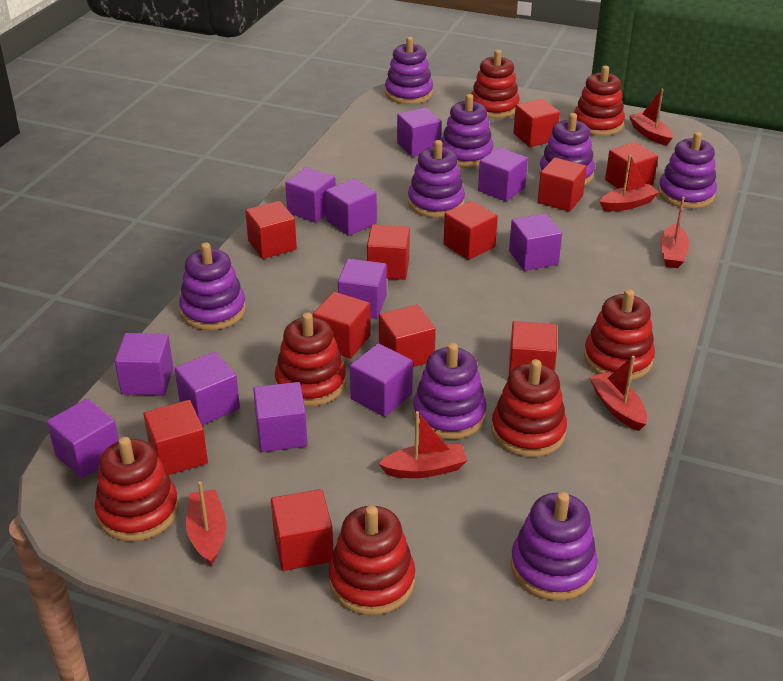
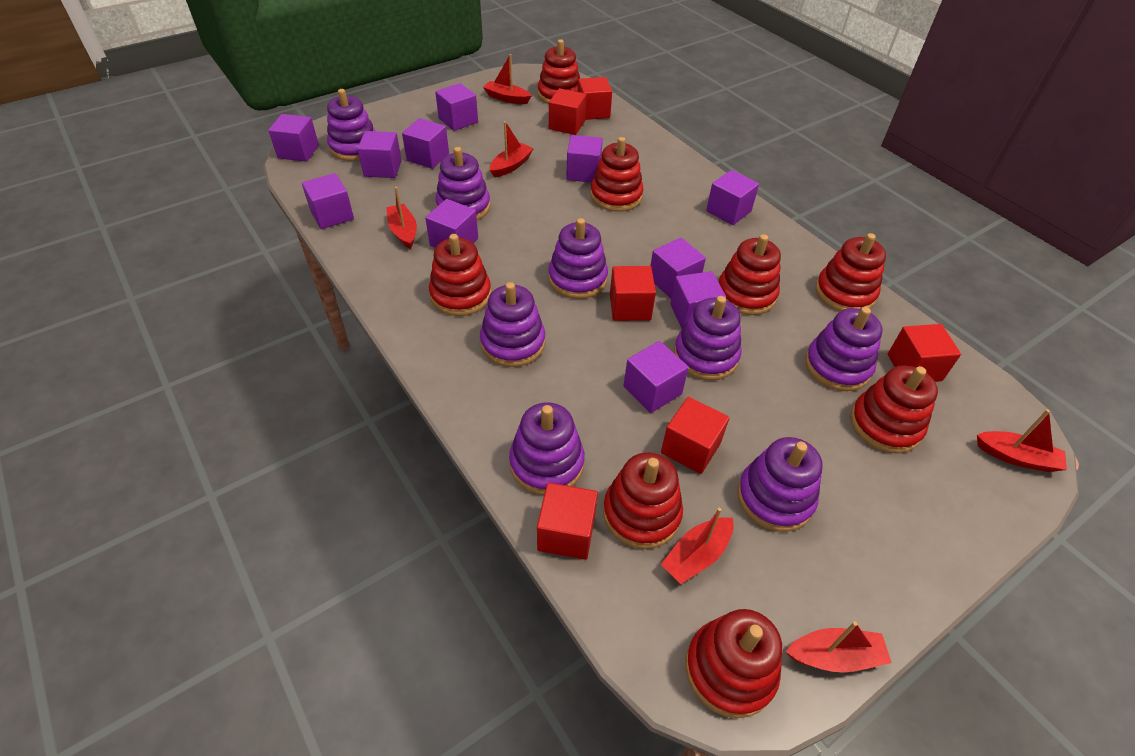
red cube: 11 -> 6
red stacking toy: 7 -> 8

